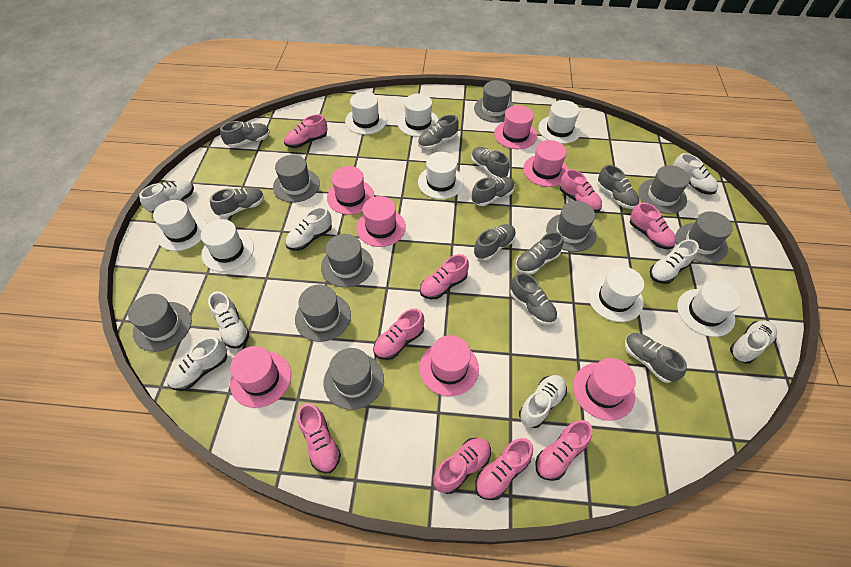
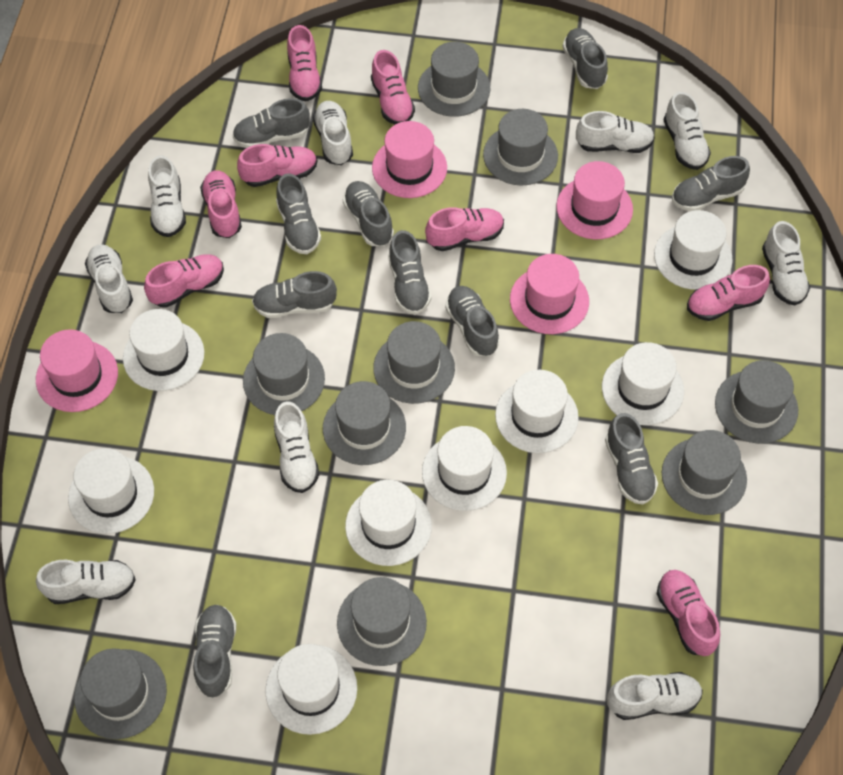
pink hat: 7 -> 4
pink shoe: 9 -> 8
white shoe: 8 -> 9

